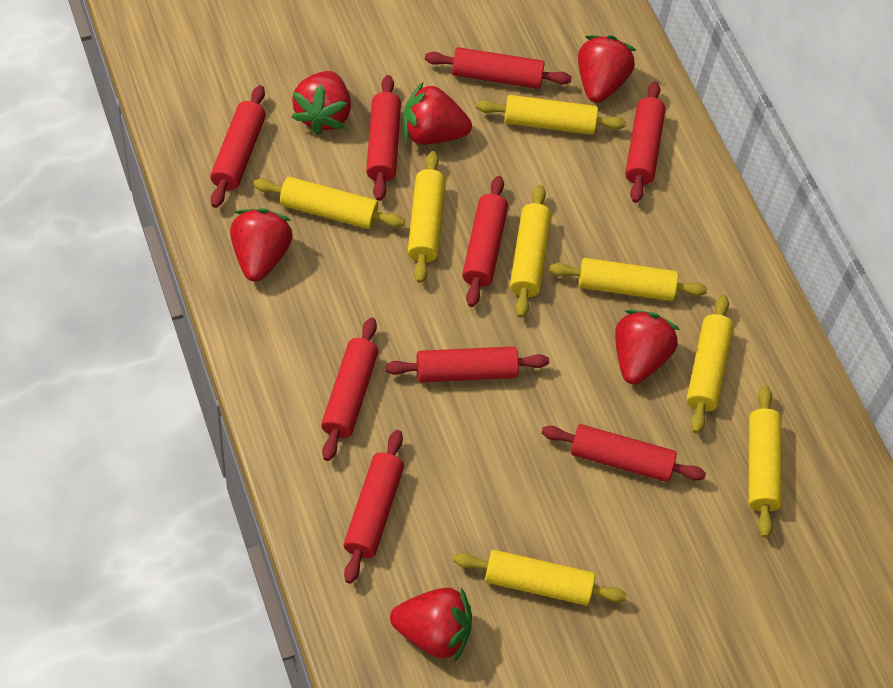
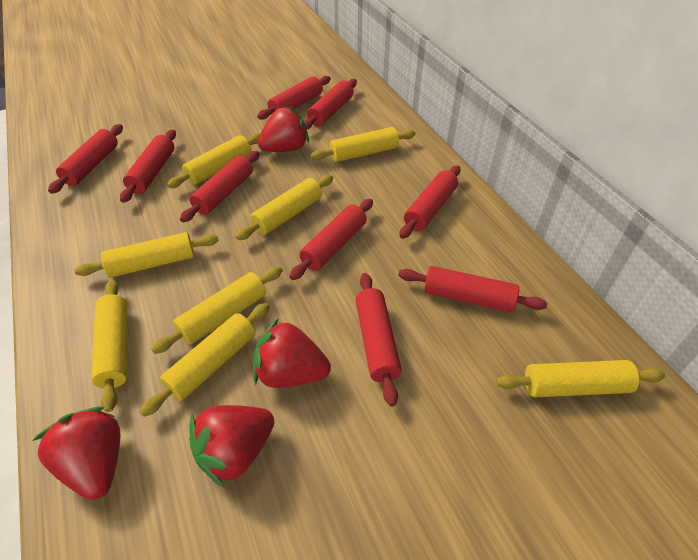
red strawberry: 6 -> 4

